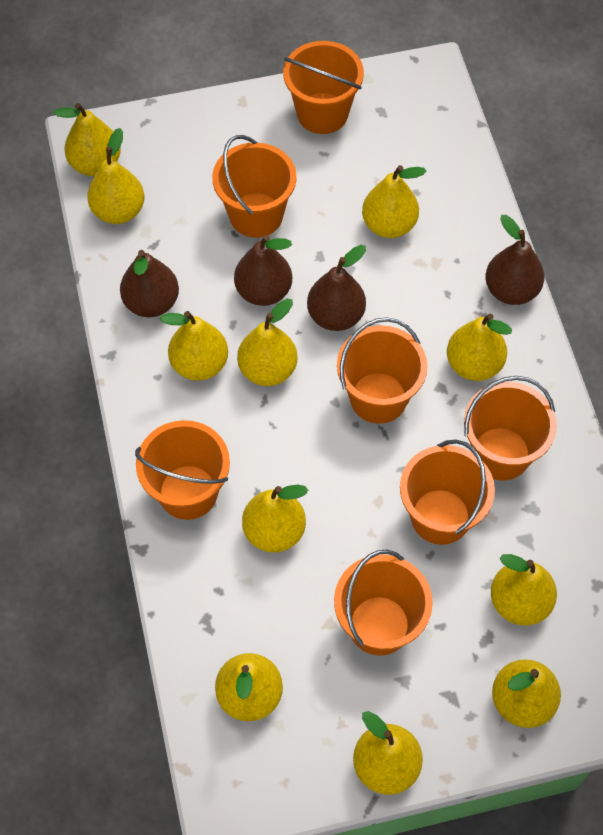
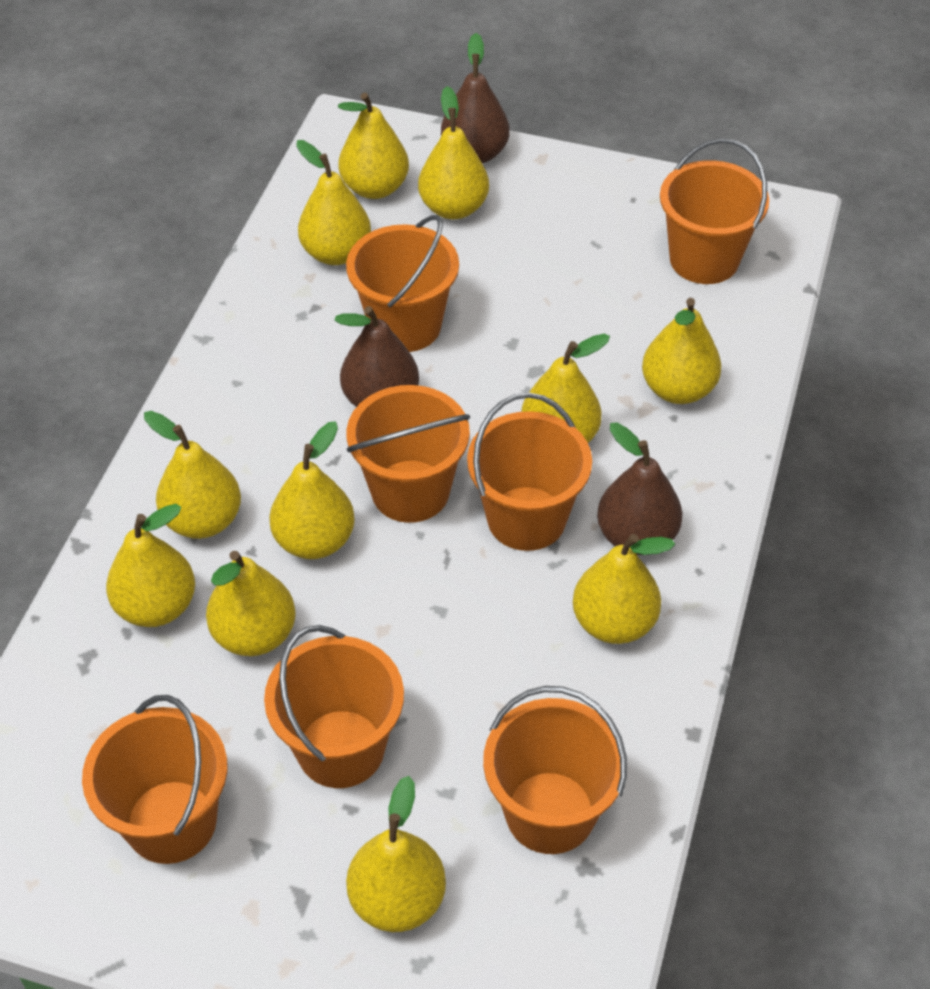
brown pear: 4 -> 3

